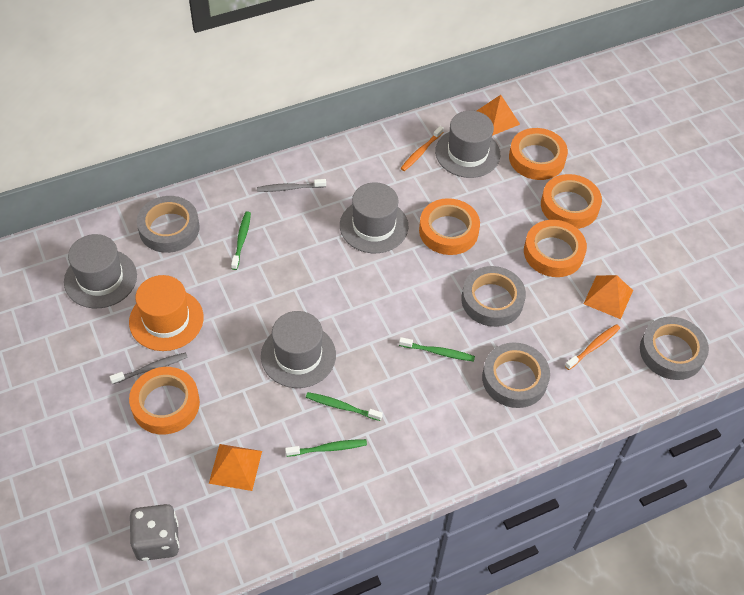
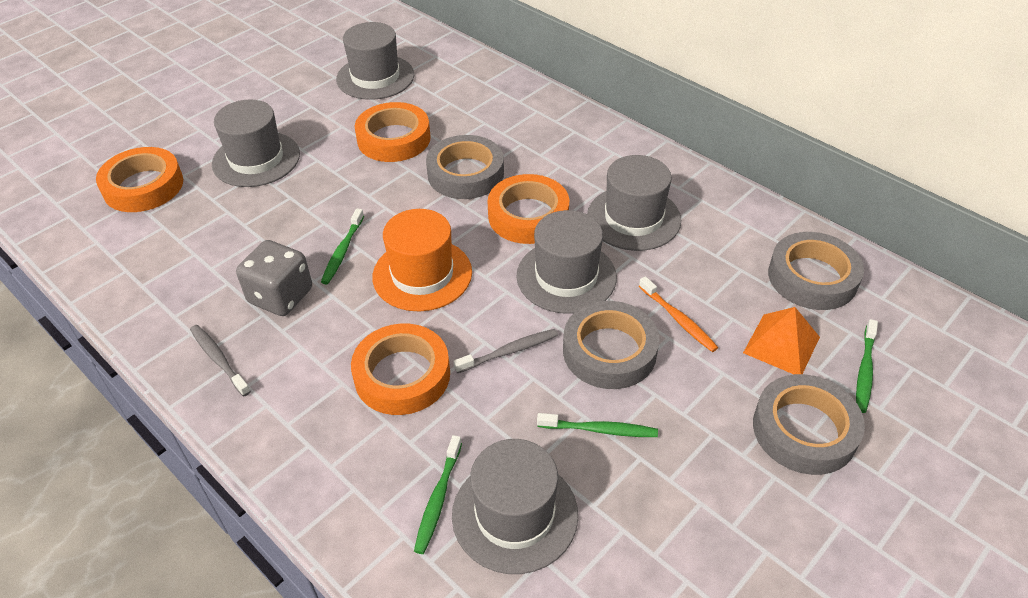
grey hat: 4 -> 5
orange pyramid: 3 -> 1
orange tape: 5 -> 4
orange toothbrush: 2 -> 1

